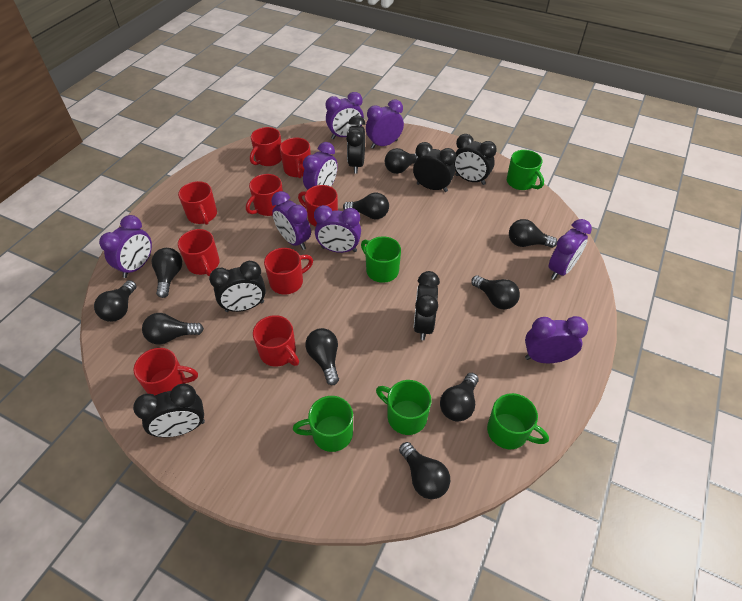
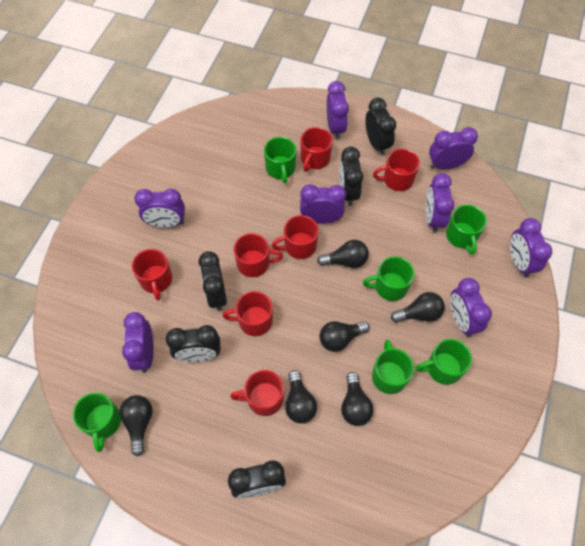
black clock: 6 -> 5
black light bulb: 10 -> 6
green mug: 5 -> 6
red mug: 9 -> 7

